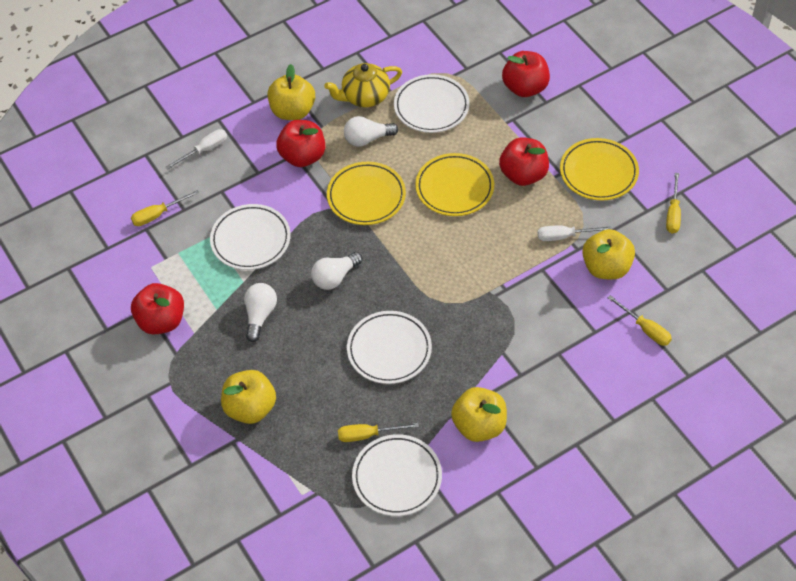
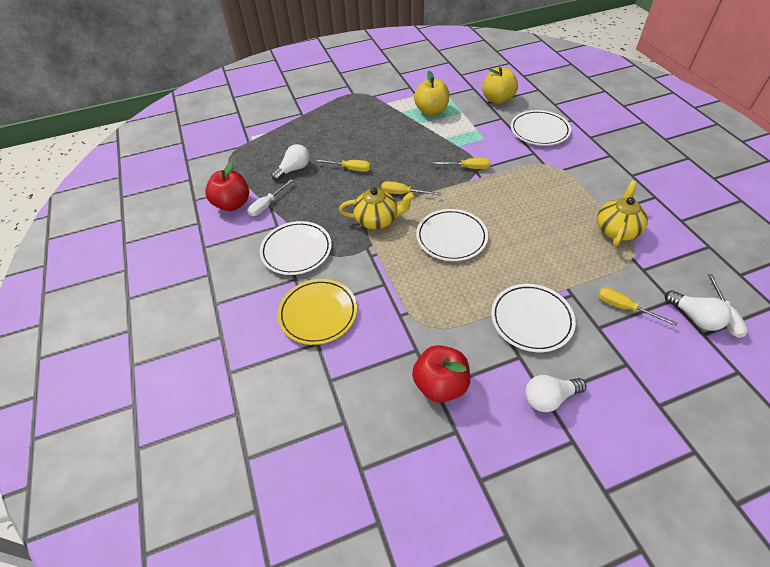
red apple: 4 -> 2
yellow apple: 4 -> 2
yellow plate: 3 -> 1
yellow teapot: 1 -> 2

